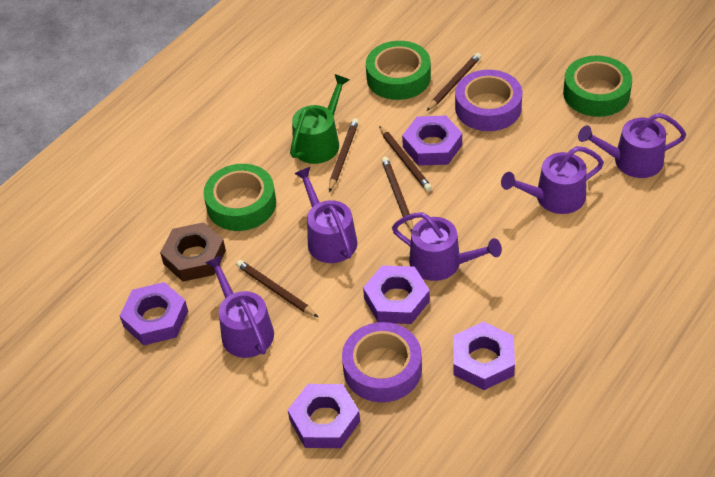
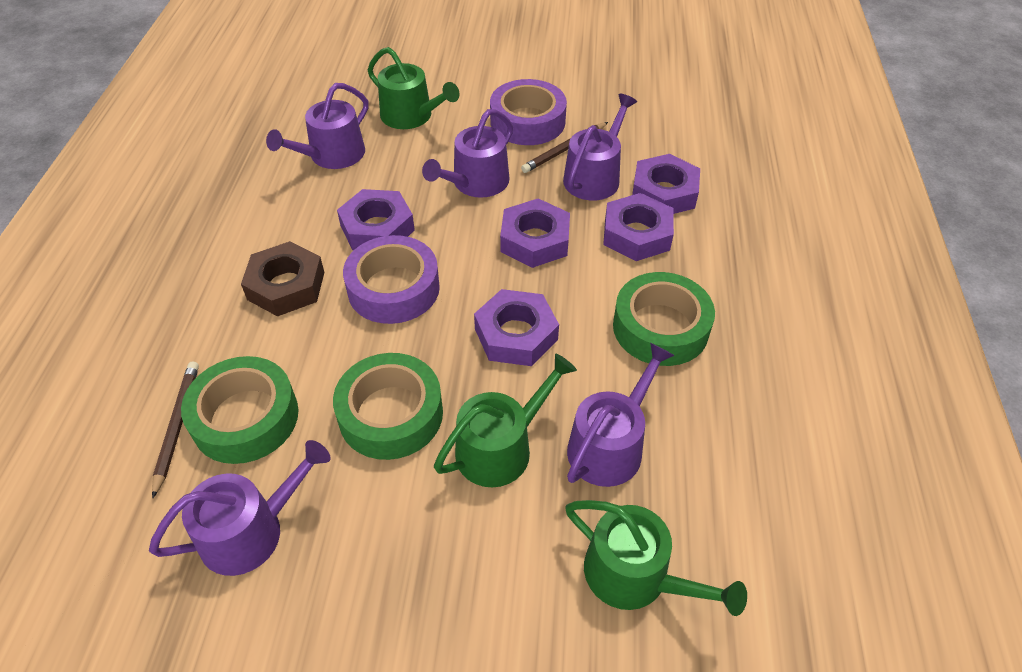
brown pencil: 5 -> 2
green watering can: 1 -> 3

